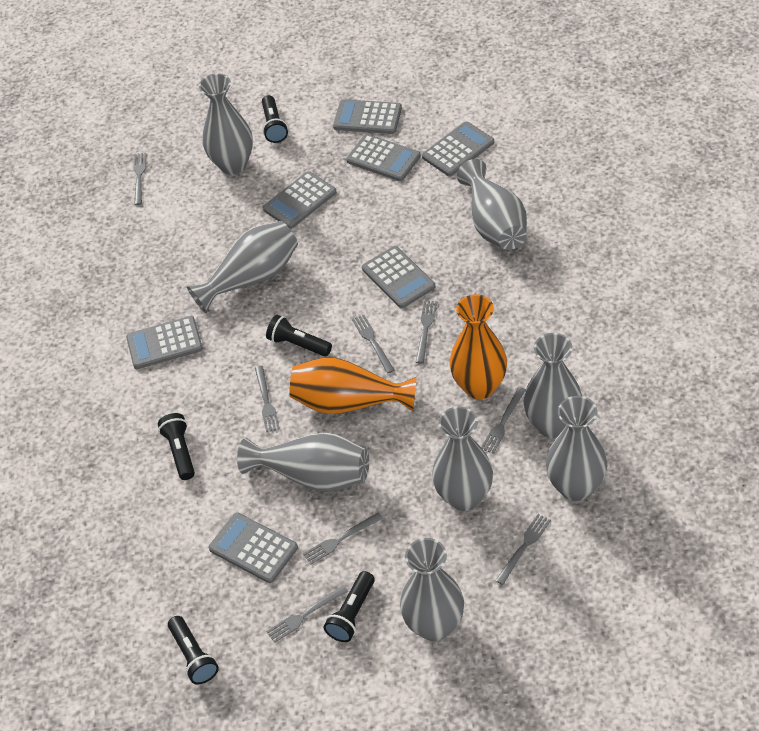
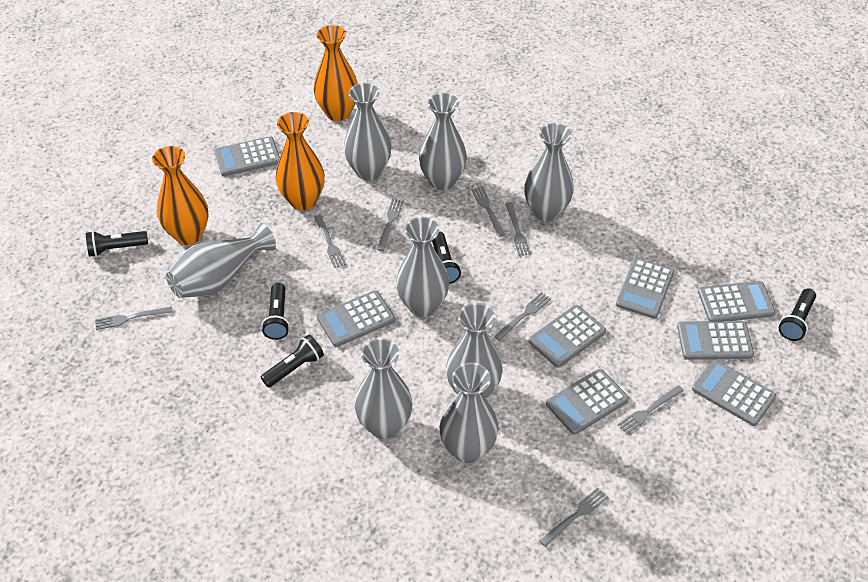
grey calculator: 7 -> 8
orange vase: 2 -> 3

